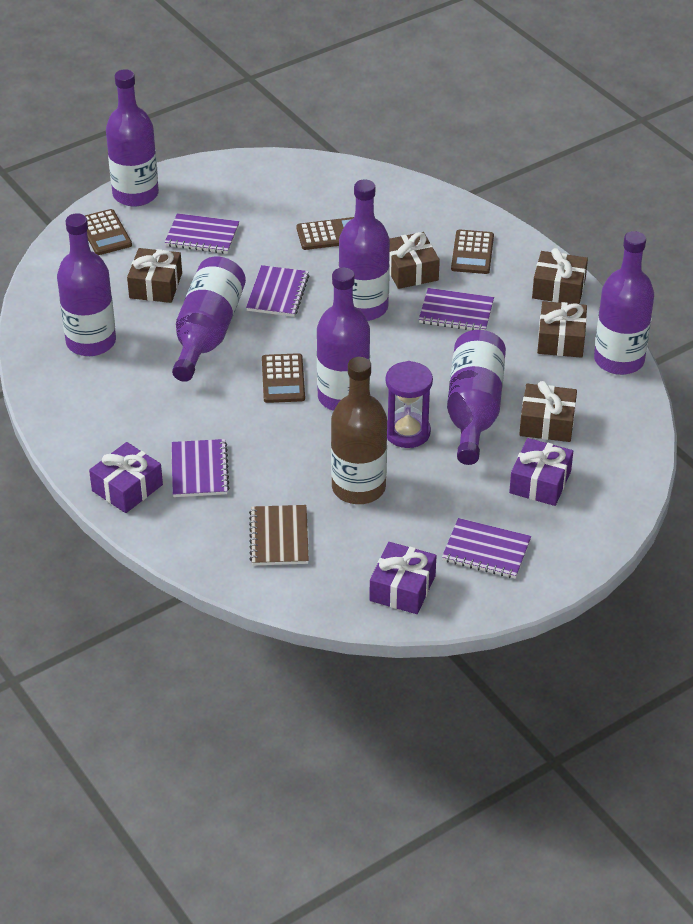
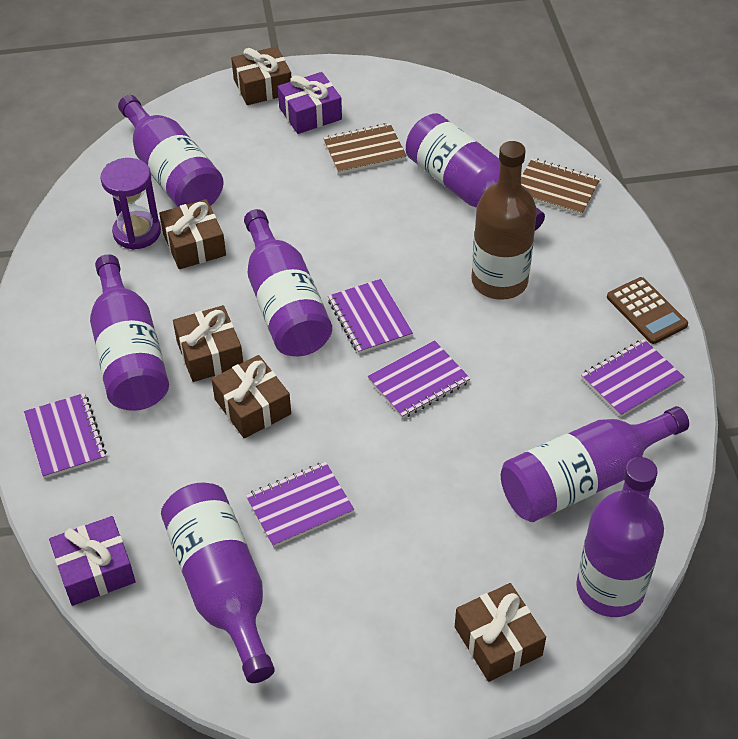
brown calculator: 4 -> 1
brown notebook: 1 -> 2
purple gift: 3 -> 2

